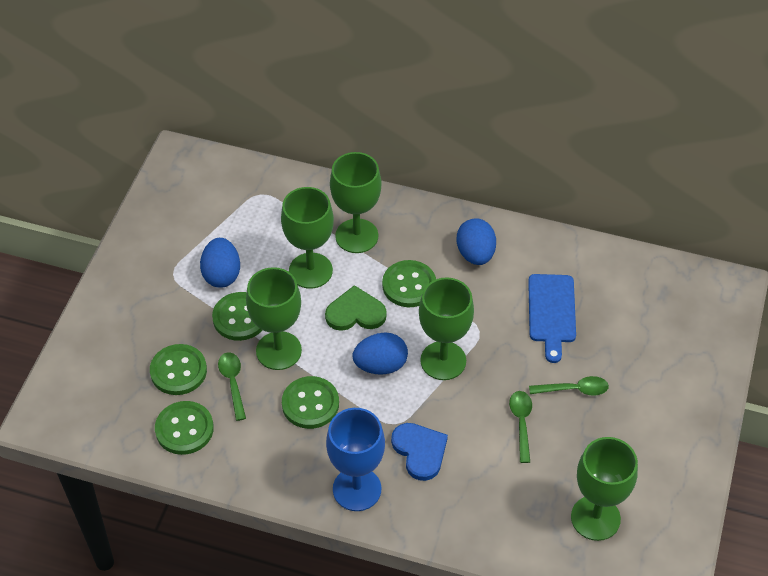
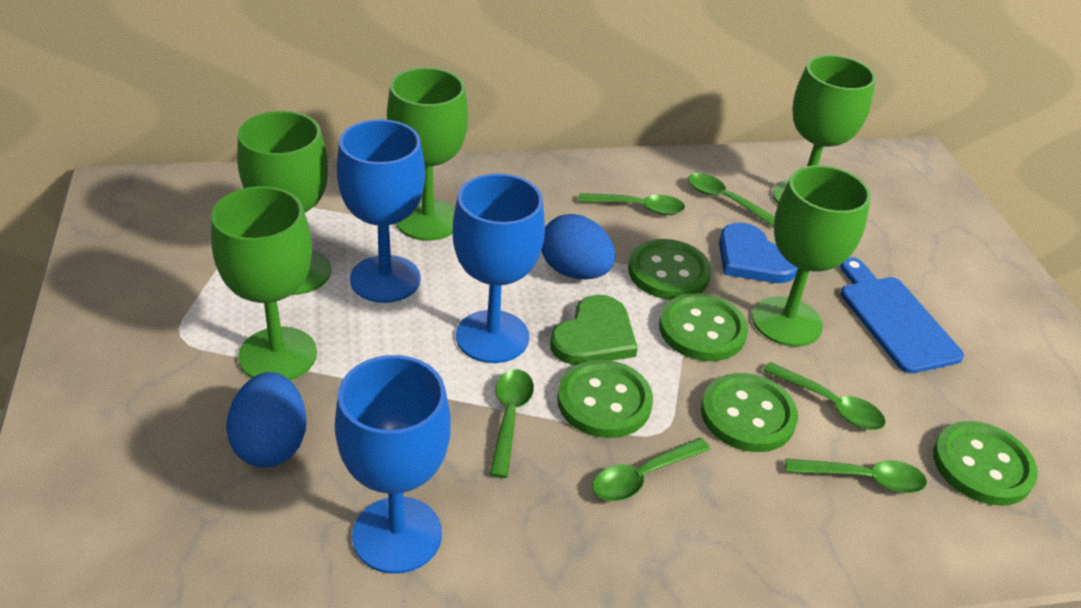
blue egg: 3 -> 2
blue goblet: 1 -> 3
green spoon: 3 -> 6

